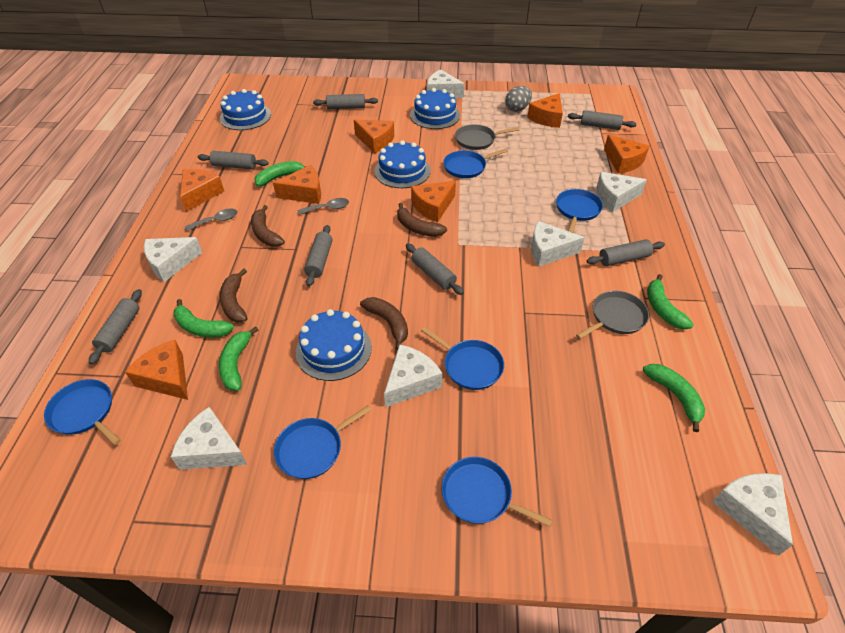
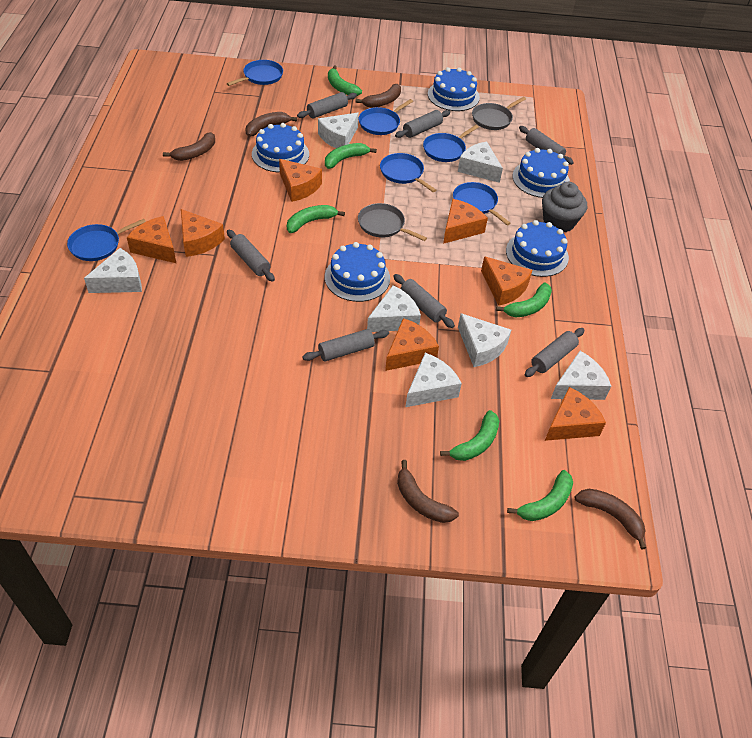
blue cake: 4 -> 5
brown banana: 4 -> 5
green banana: 5 -> 6
grey cupcake: 0 -> 1
grey egg: 1 -> 0
grey spoon: 2 -> 0

